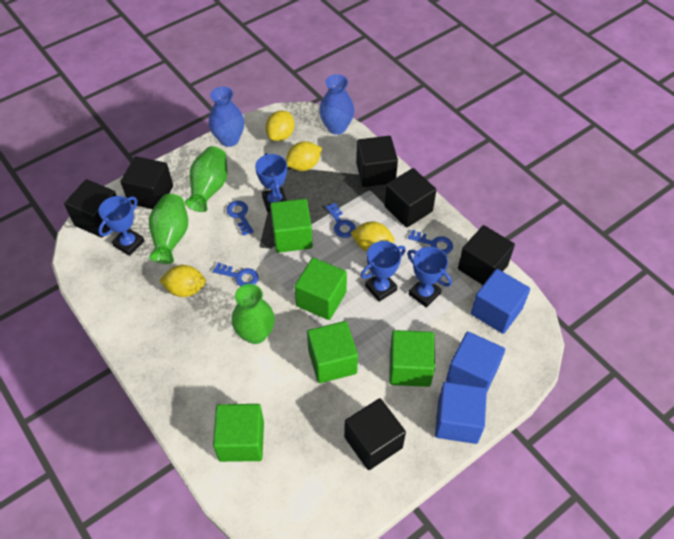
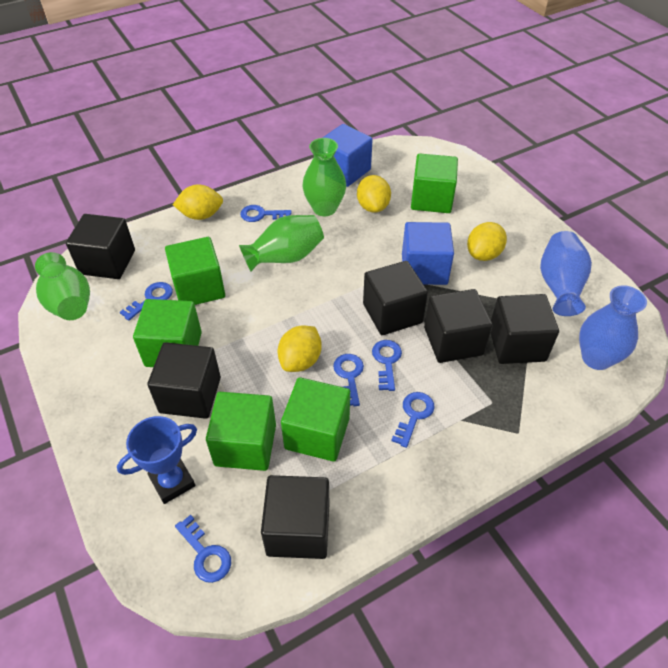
blue cube: 3 -> 2
blue key: 4 -> 6
blue trophy: 4 -> 1

